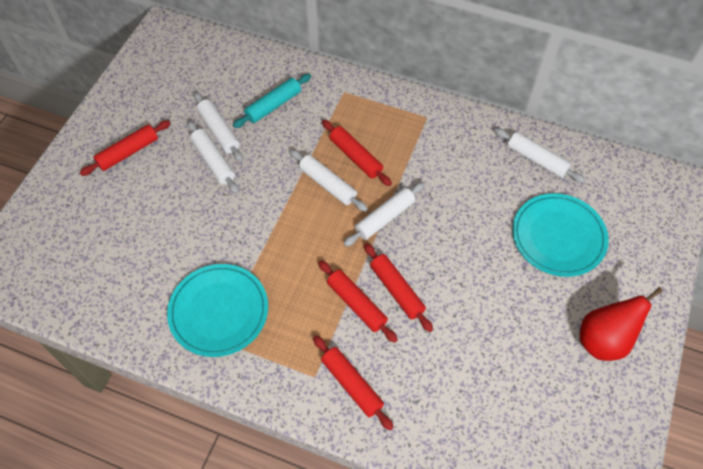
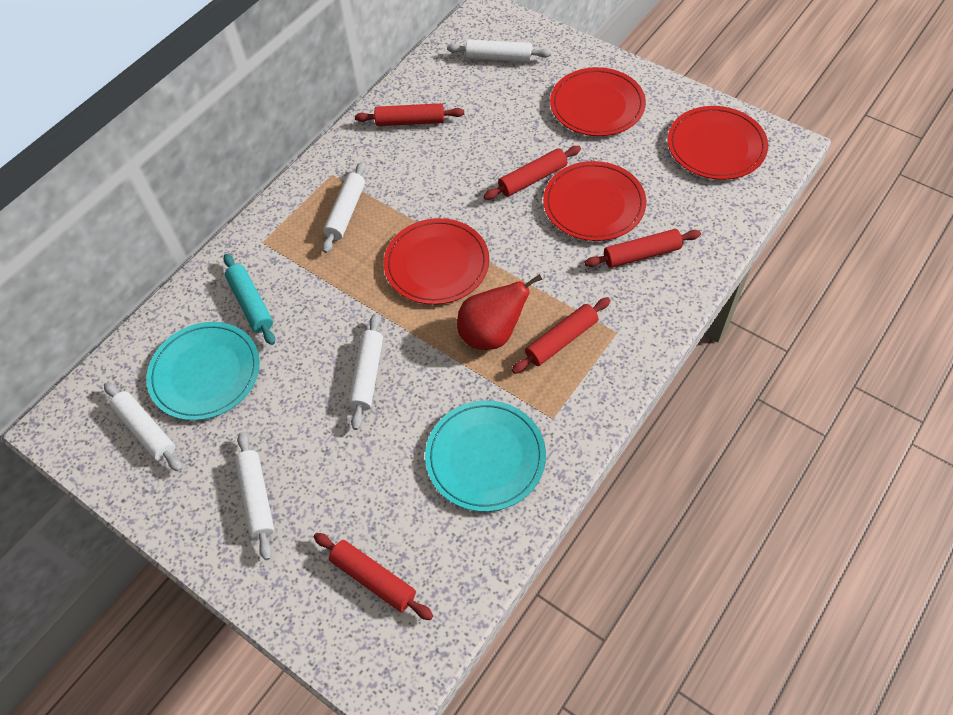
red plate: 0 -> 4

